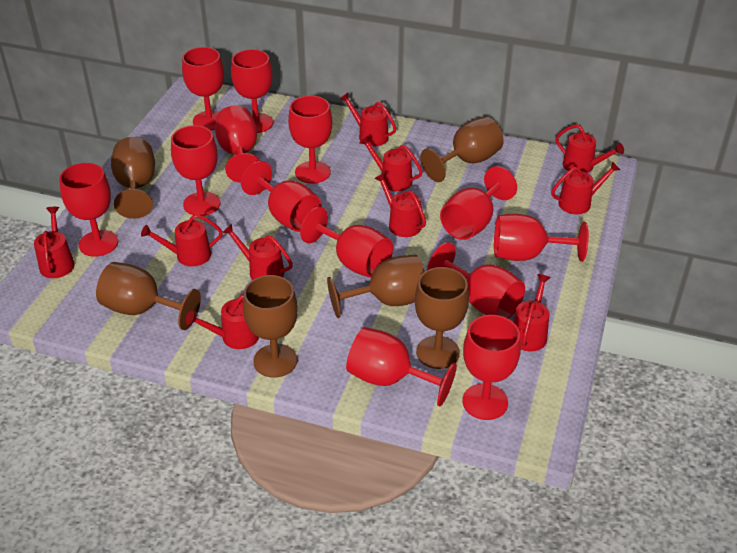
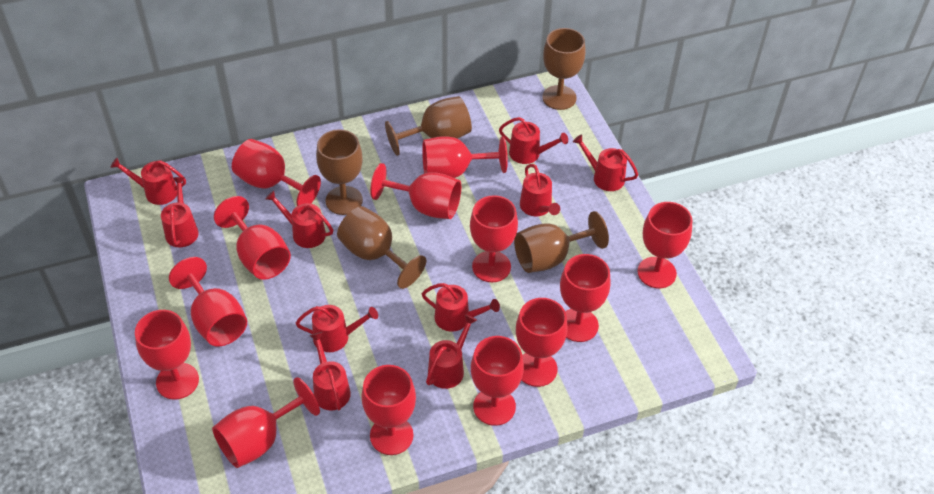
brown goblet: 6 -> 5

